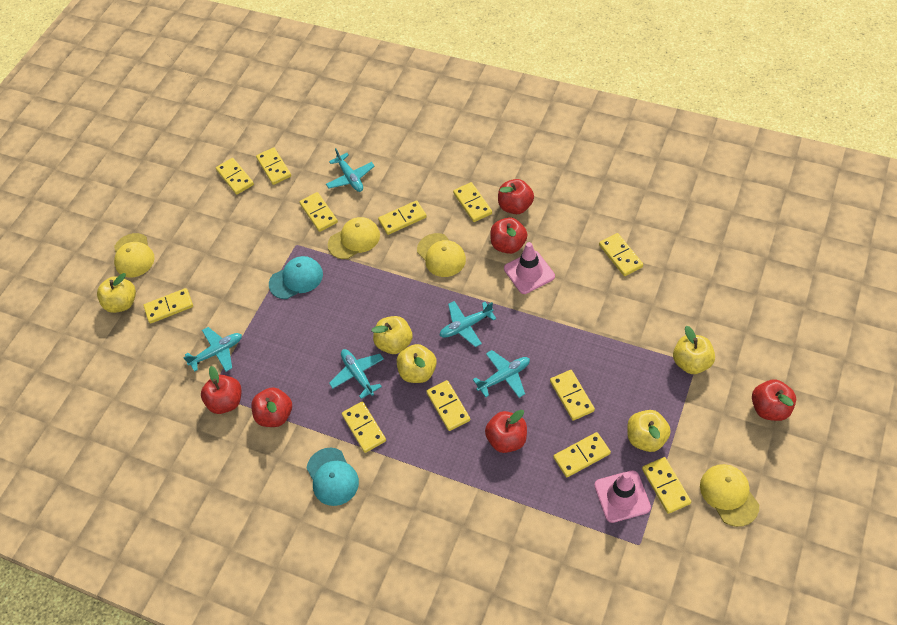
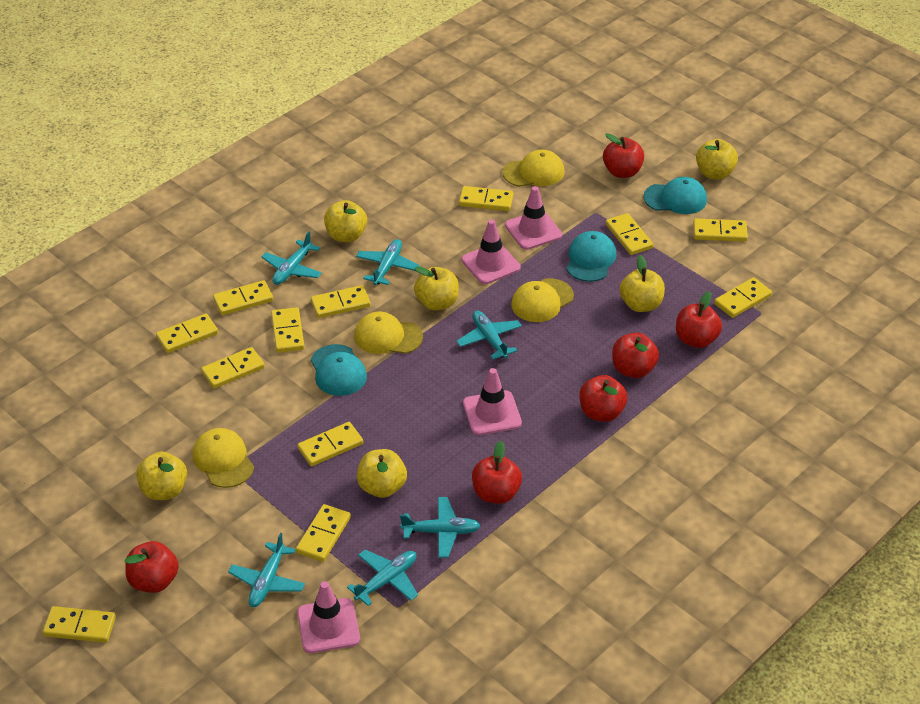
pink traffic cone: 2 -> 4
turquoise cap: 2 -> 3
turquoise plane: 5 -> 6
yellow apple: 5 -> 6

